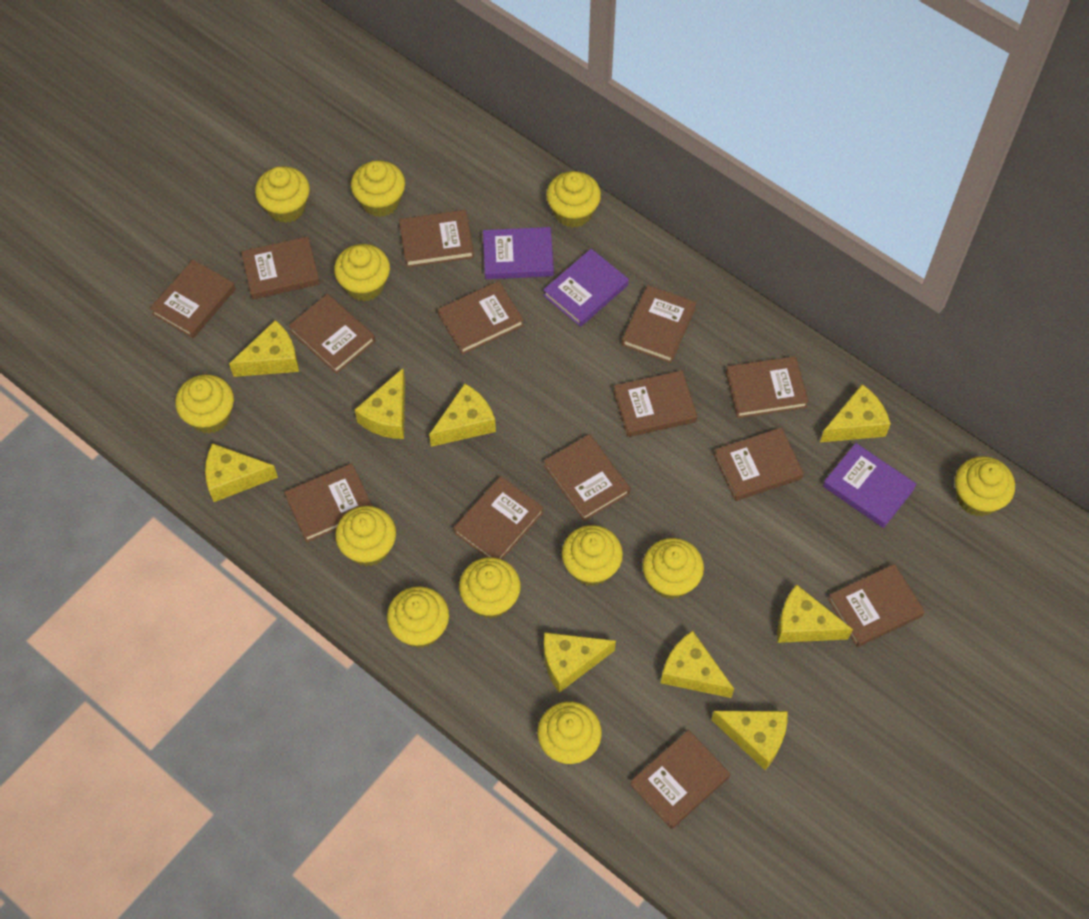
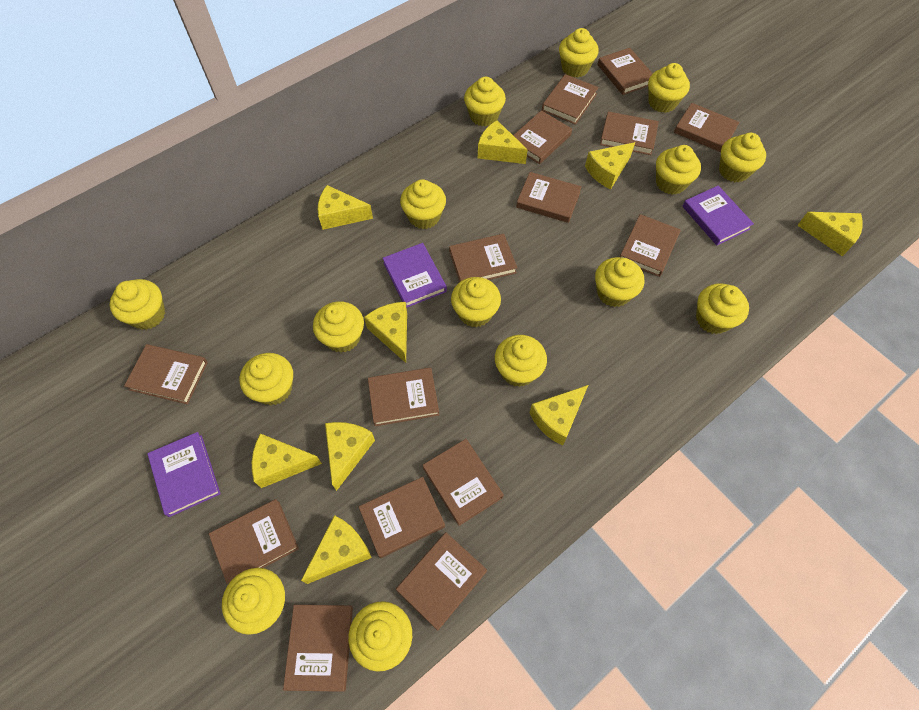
brown book: 14 -> 15
yellow cupcake: 12 -> 15

